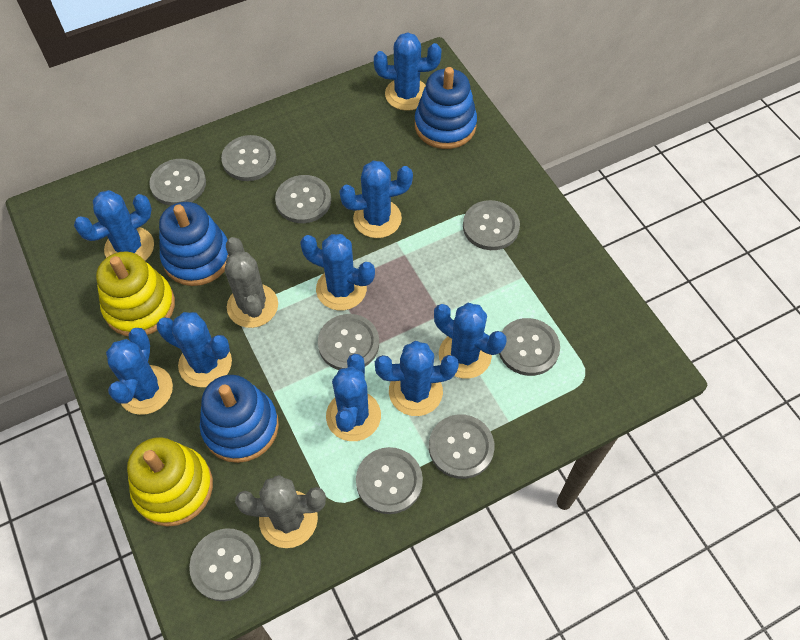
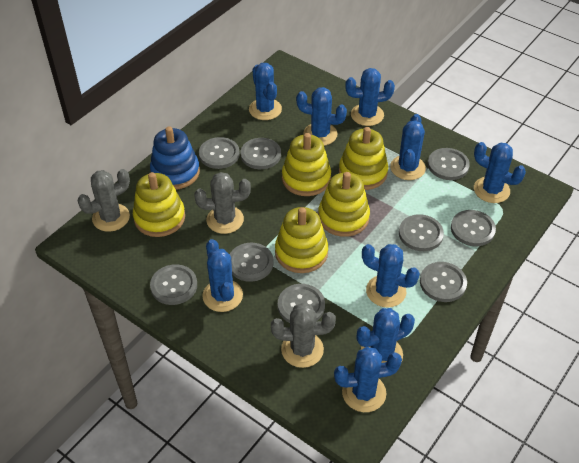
blue stacking toy: 3 -> 1
grey cactus: 2 -> 3
yellow stacking toy: 2 -> 5

